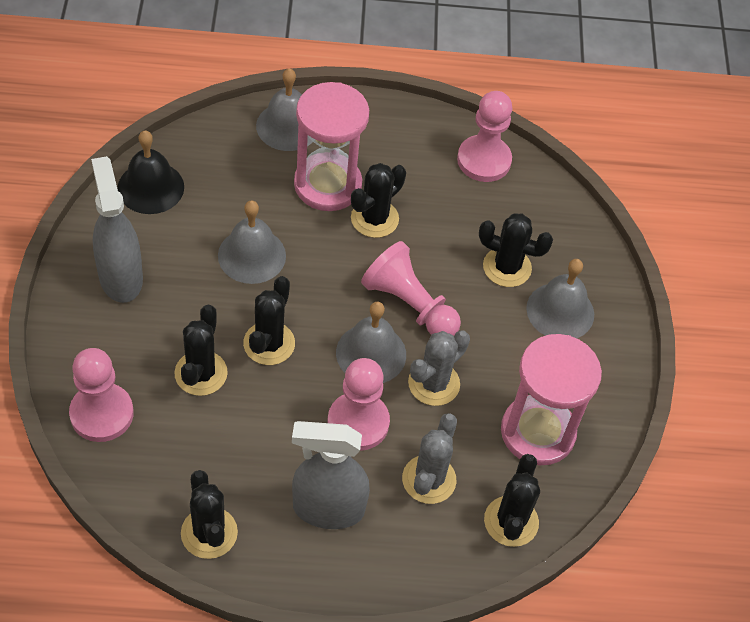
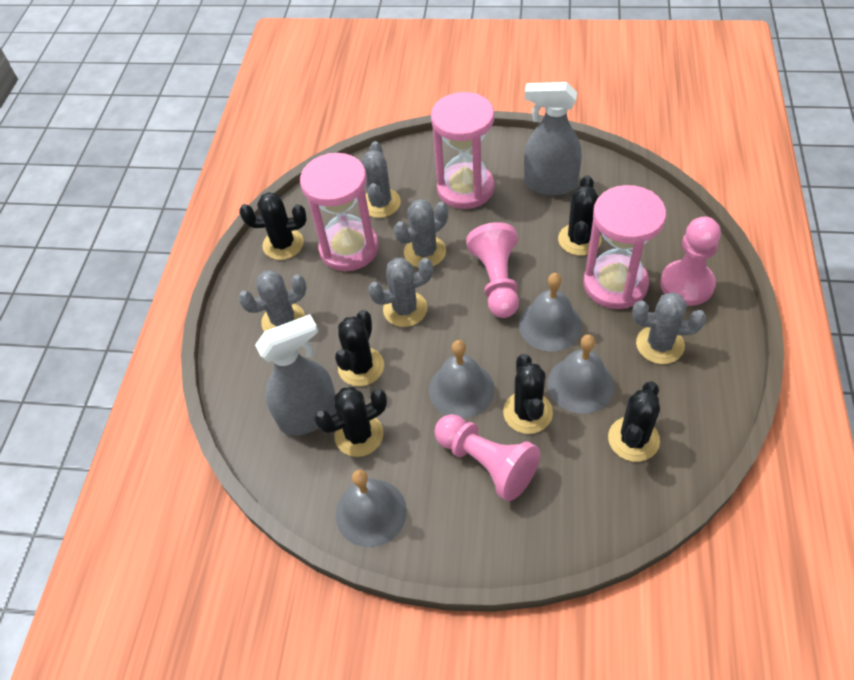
black bell: 1 -> 0
grey cactus: 2 -> 5
pink hourglass: 2 -> 3
pink pawn: 4 -> 3

